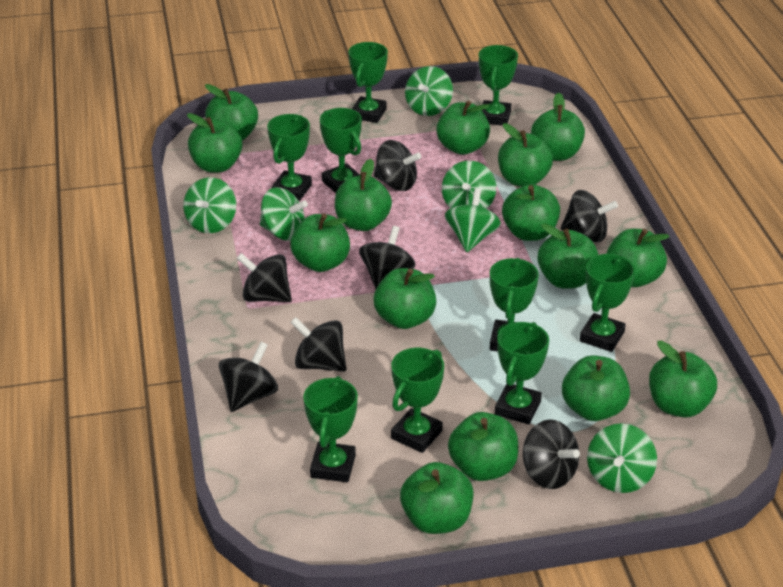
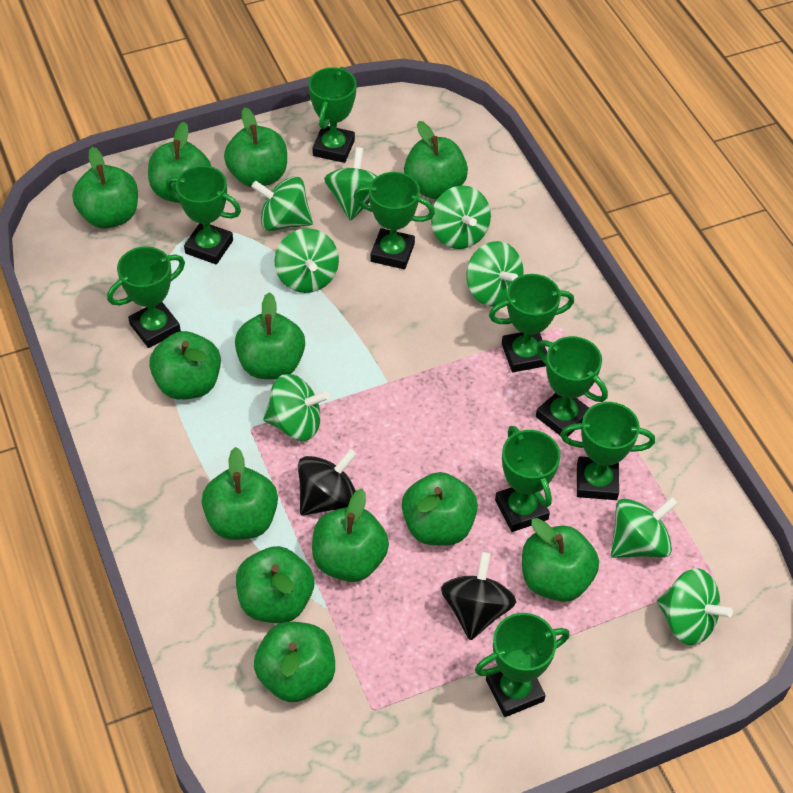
black spinning top: 7 -> 2
green apple: 15 -> 12
green spinning top: 6 -> 8

